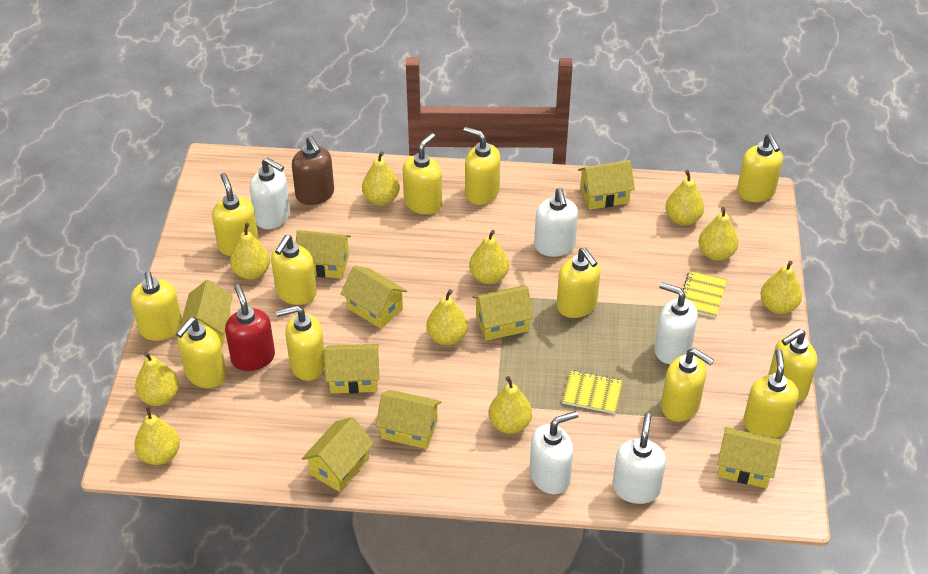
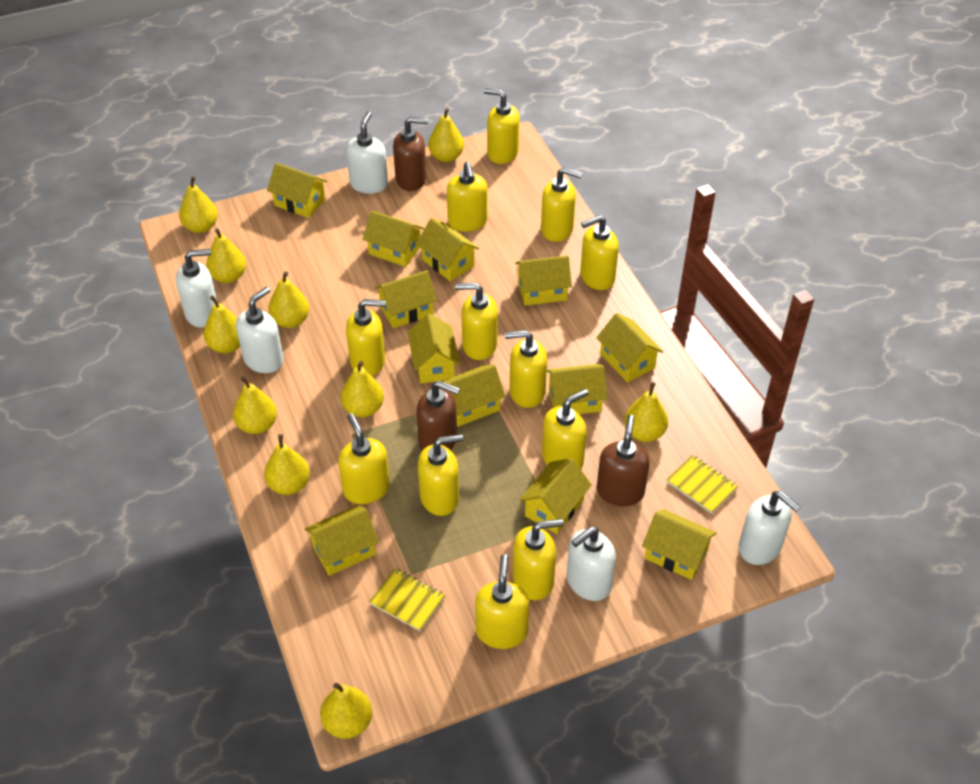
brown soap dispenser: 1 -> 3
red soap dispenser: 1 -> 0
yellow house: 9 -> 12

